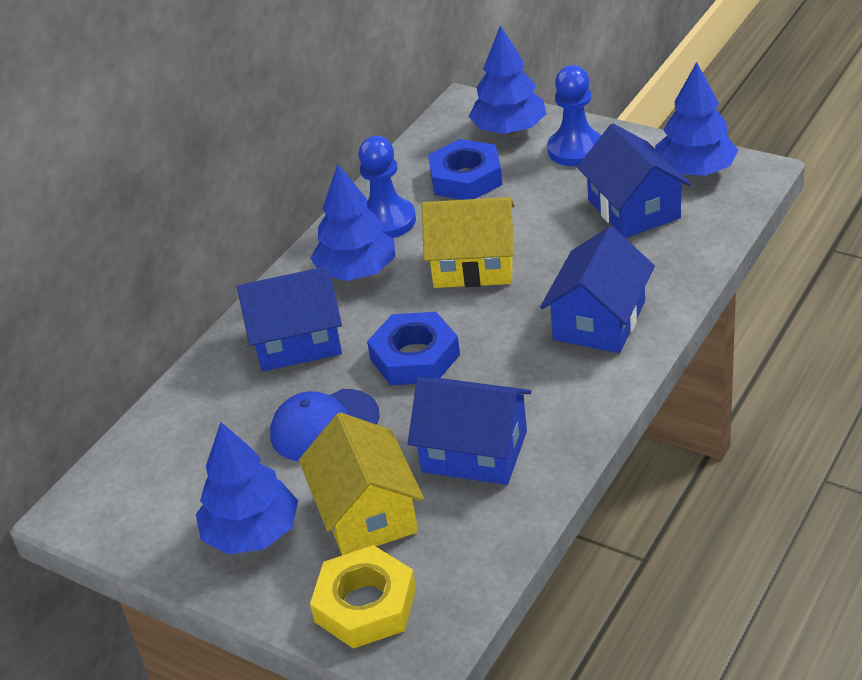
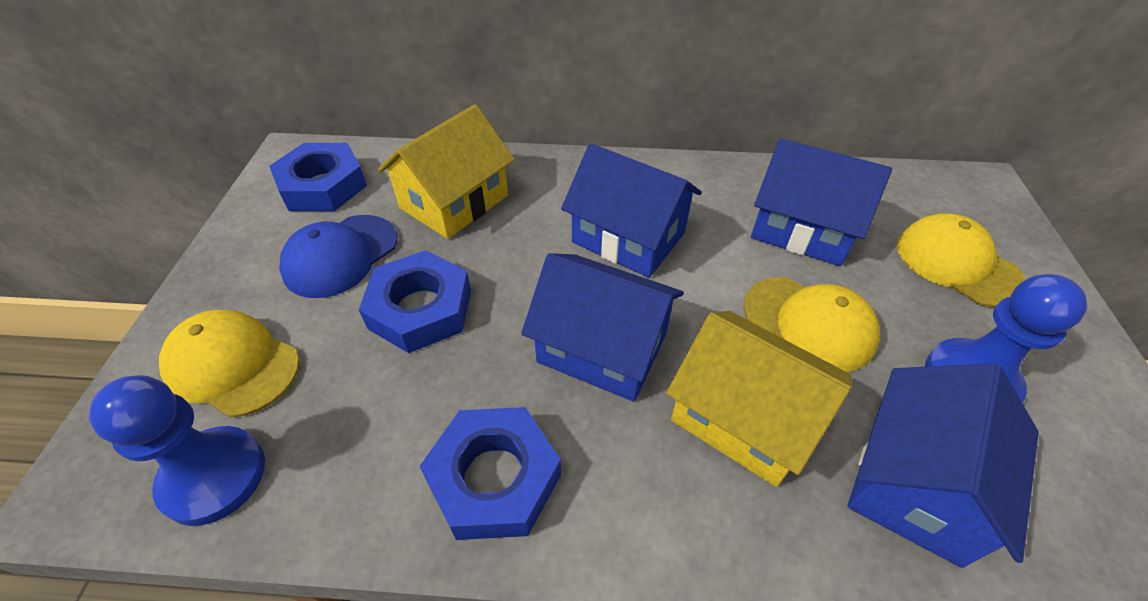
blue nut: 2 -> 3
blue tree: 4 -> 0
yellow cap: 0 -> 3
yellow nut: 1 -> 0

